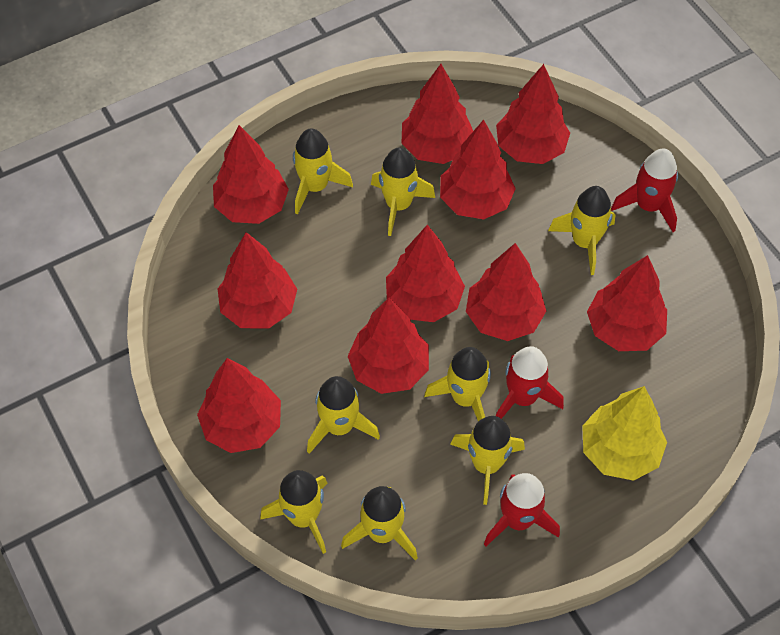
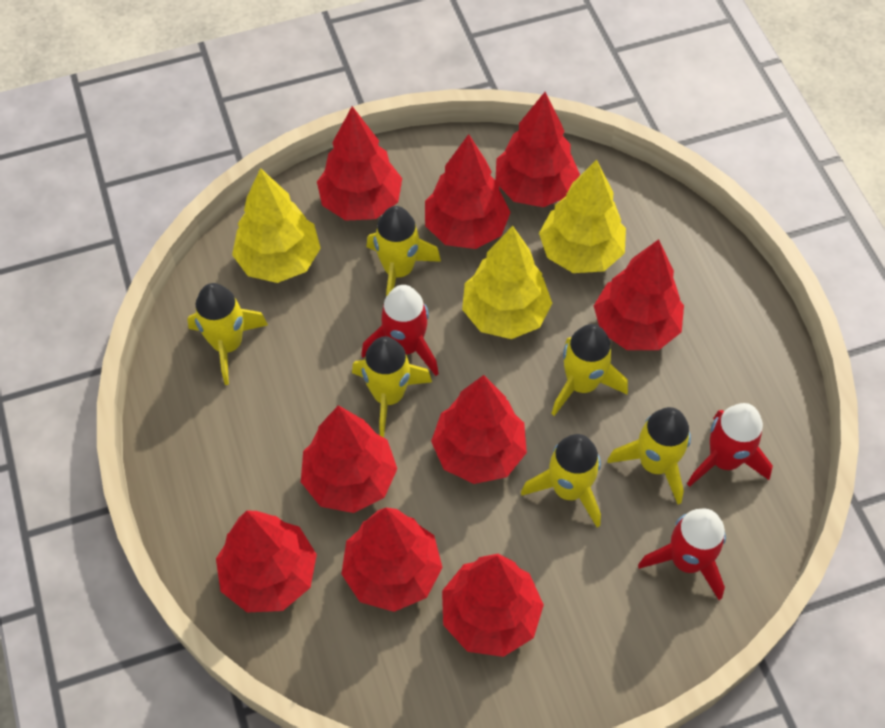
red tree: 10 -> 9
yellow rocket: 8 -> 6
yellow tree: 1 -> 3

